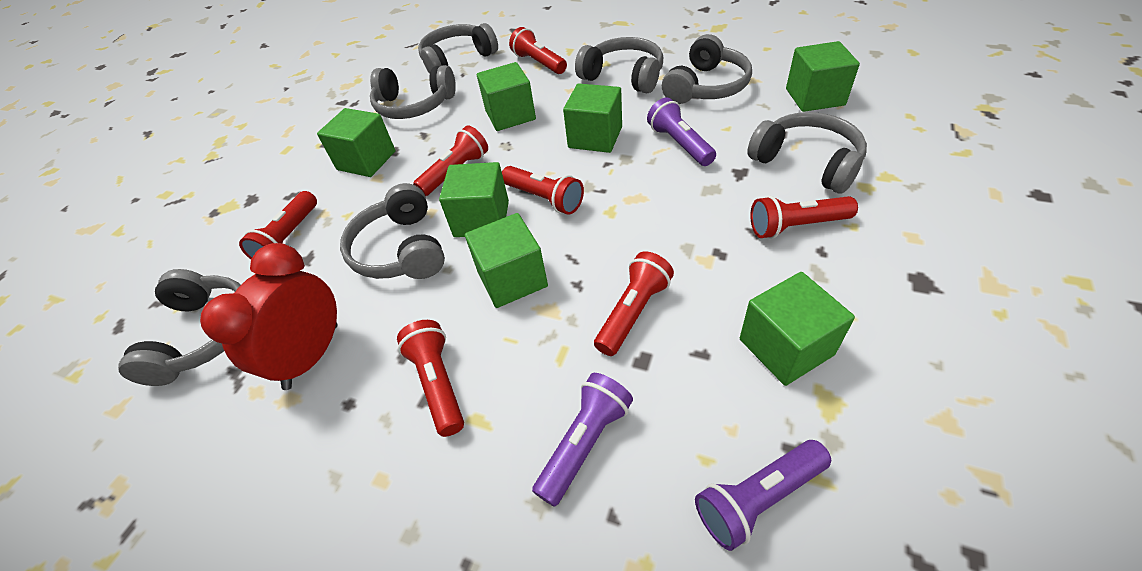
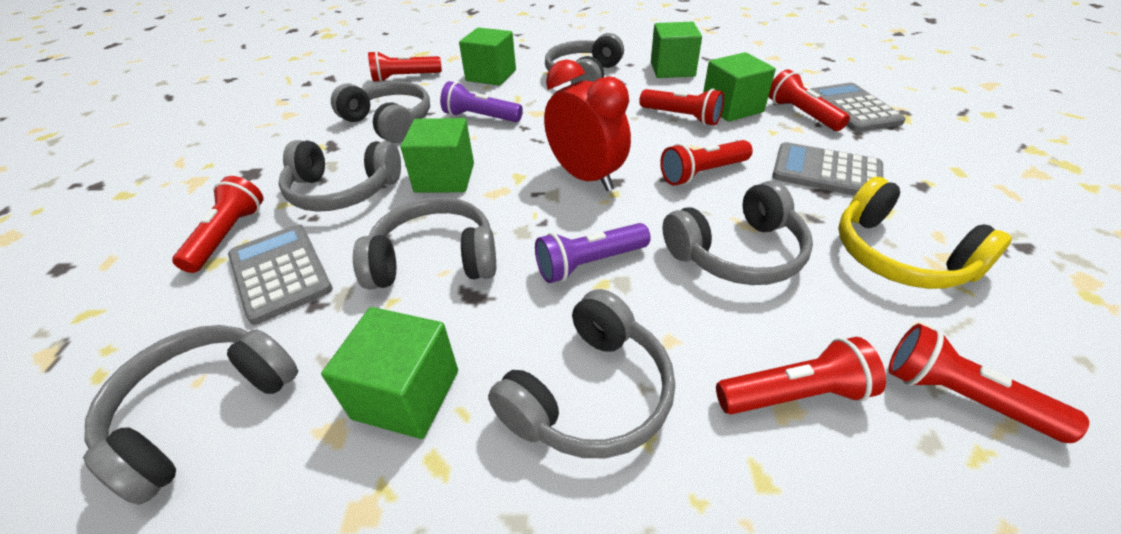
green cube: 7 -> 5
grey calculator: 0 -> 3
purple flashlight: 3 -> 2
yellow headphones: 0 -> 1

